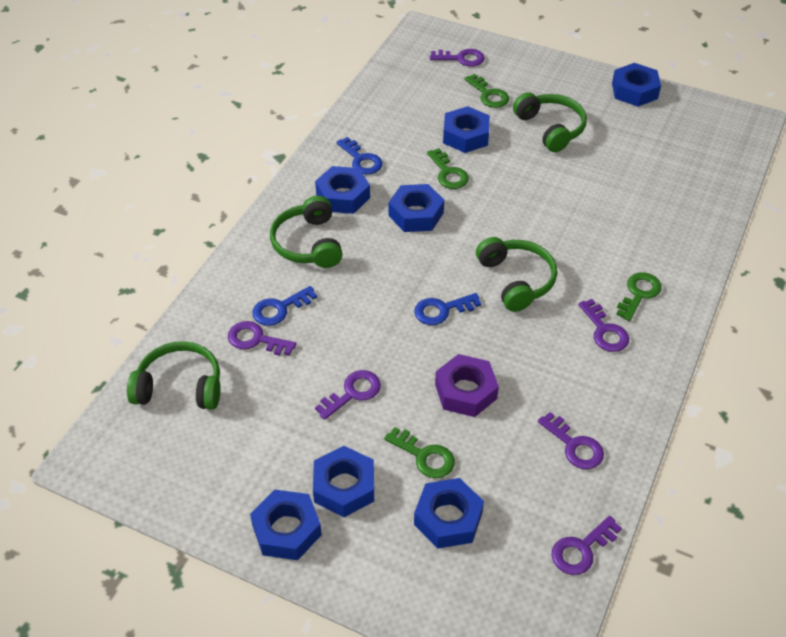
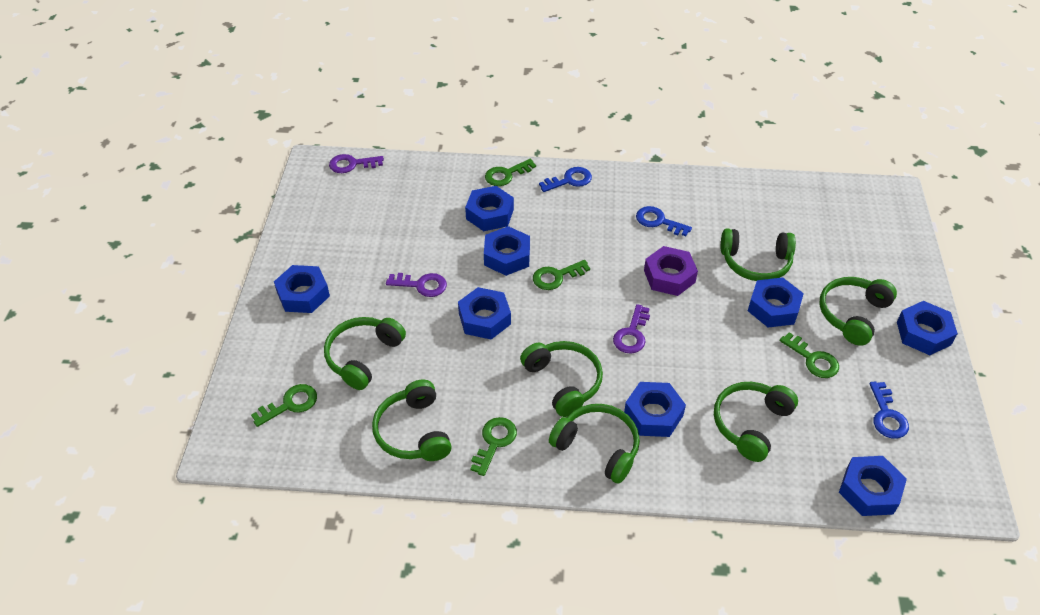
blue nut: 7 -> 8
green headphones: 4 -> 7
green key: 4 -> 5
purple key: 6 -> 3

